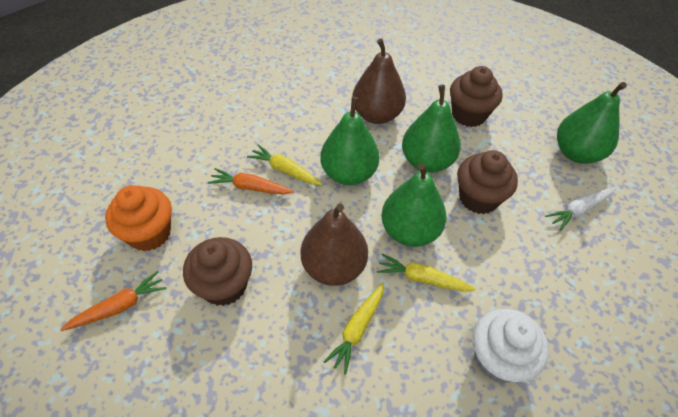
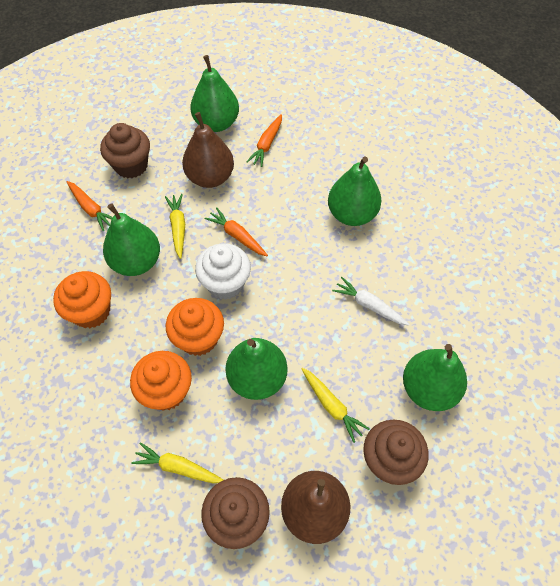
green pear: 4 -> 5
orange carrot: 2 -> 3
orange cupcake: 1 -> 3

